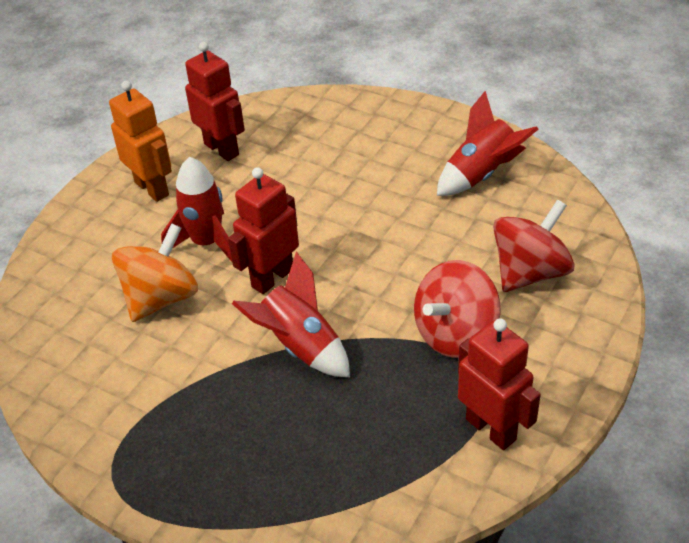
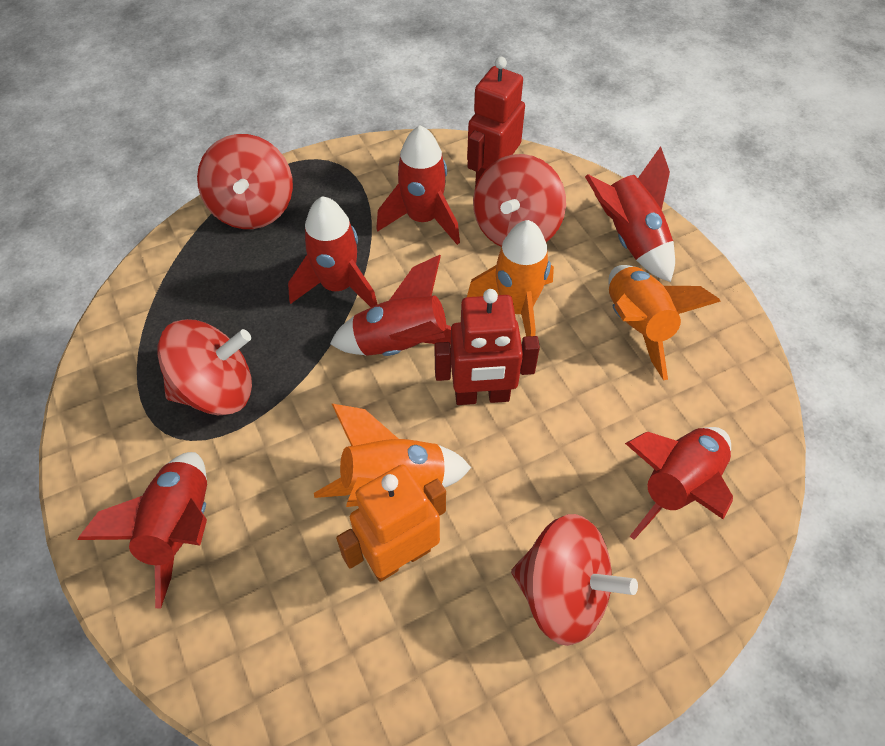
orange rocket: 0 -> 3
orange spinning top: 1 -> 0
red robot: 3 -> 2
red rocket: 3 -> 6
red spinning top: 2 -> 4

